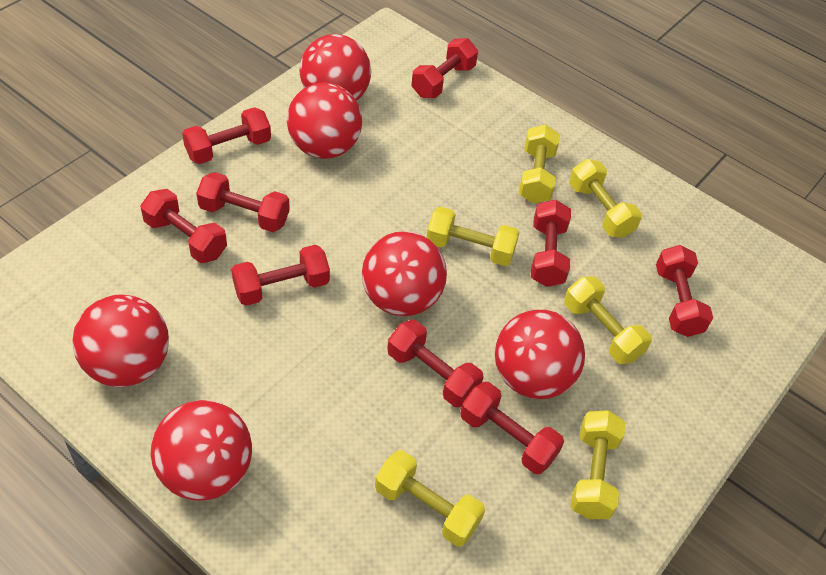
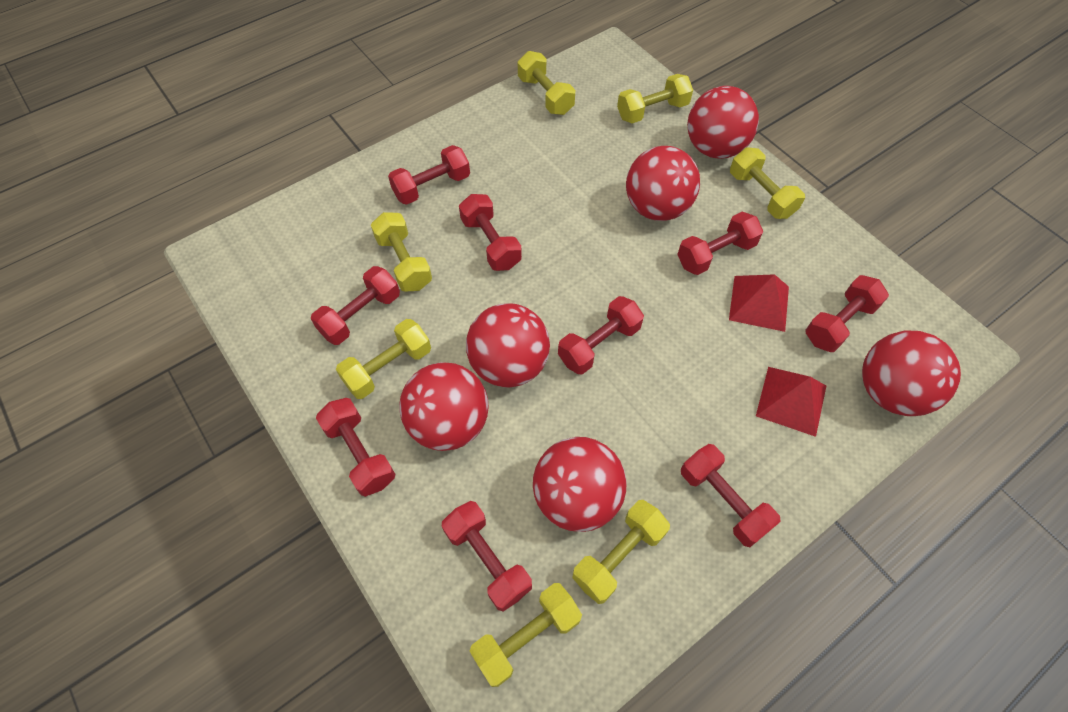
red pyramid: 0 -> 2
yellow dumbbell: 6 -> 7

